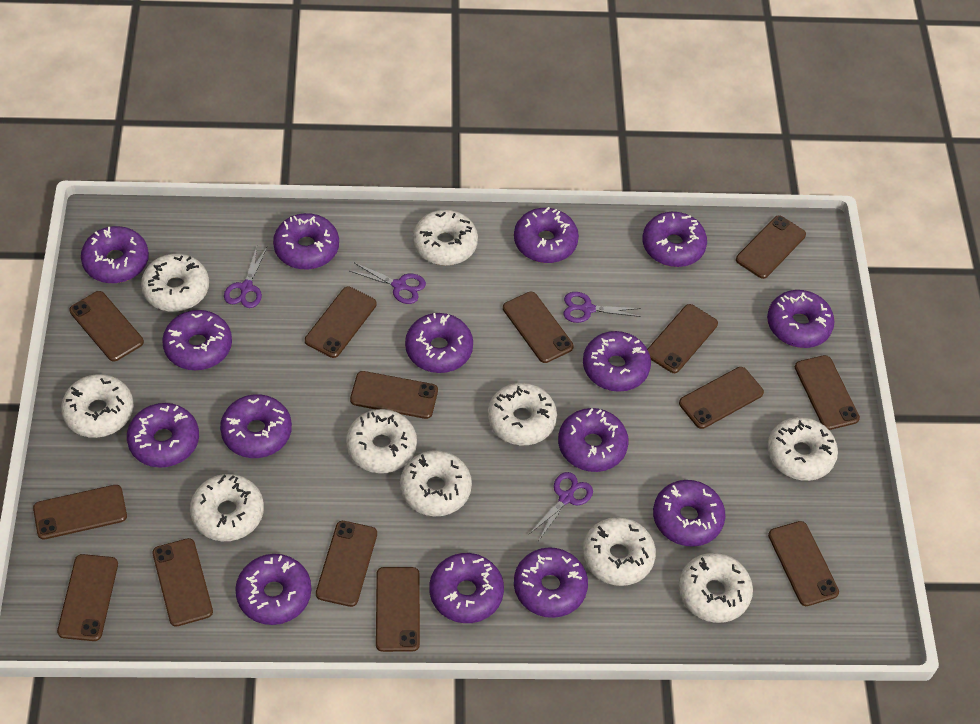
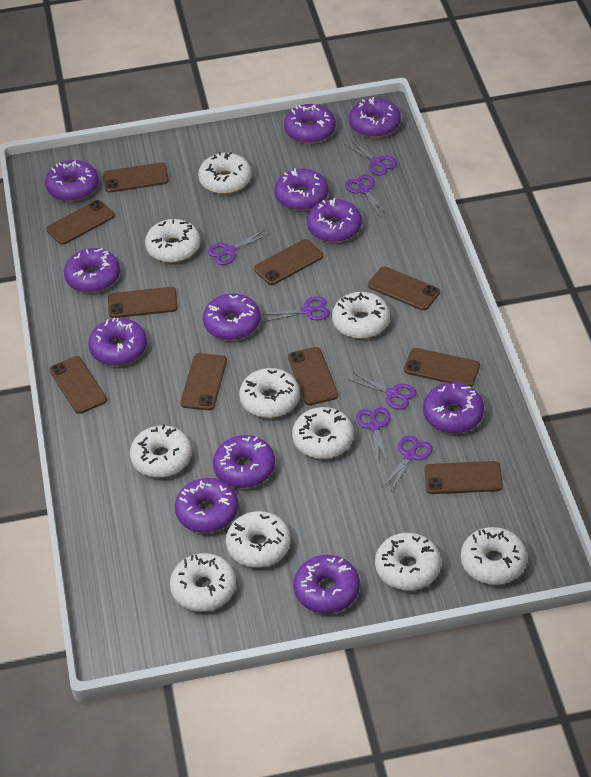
brown phone: 14 -> 10
purple donut: 15 -> 12
purple scissors: 4 -> 7

